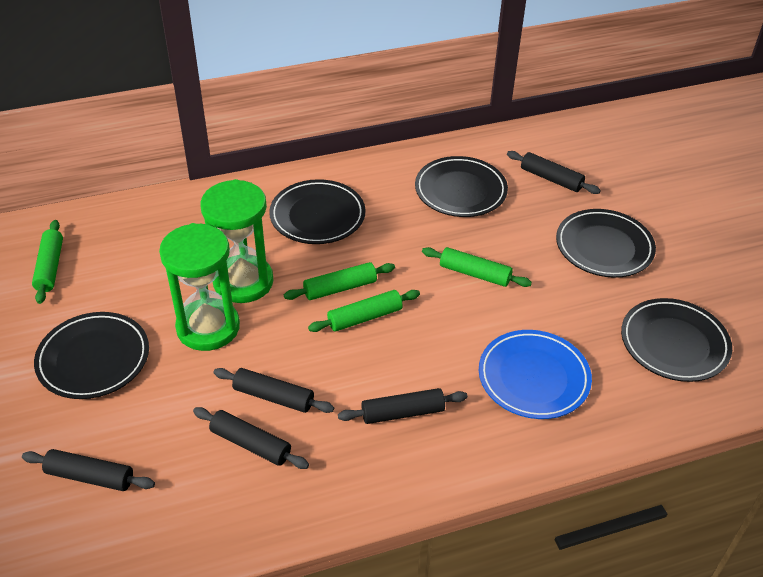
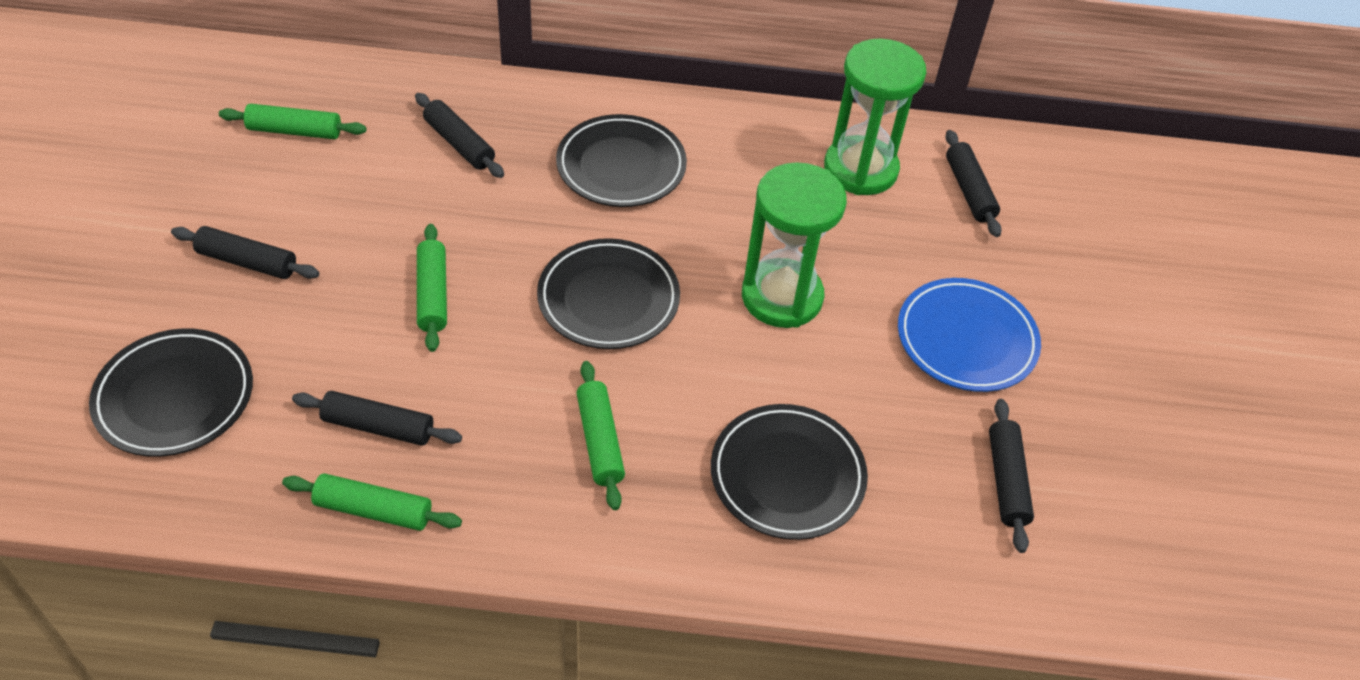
black plate: 5 -> 4

